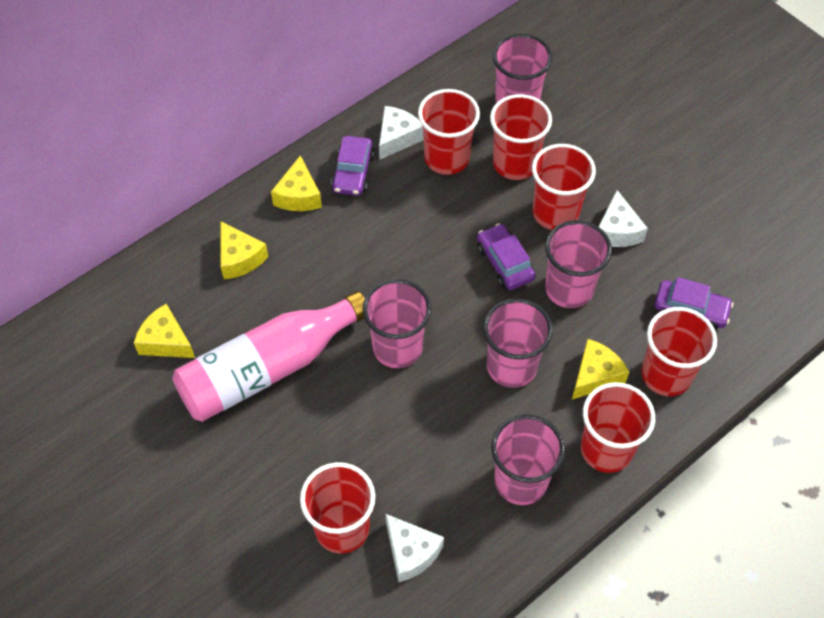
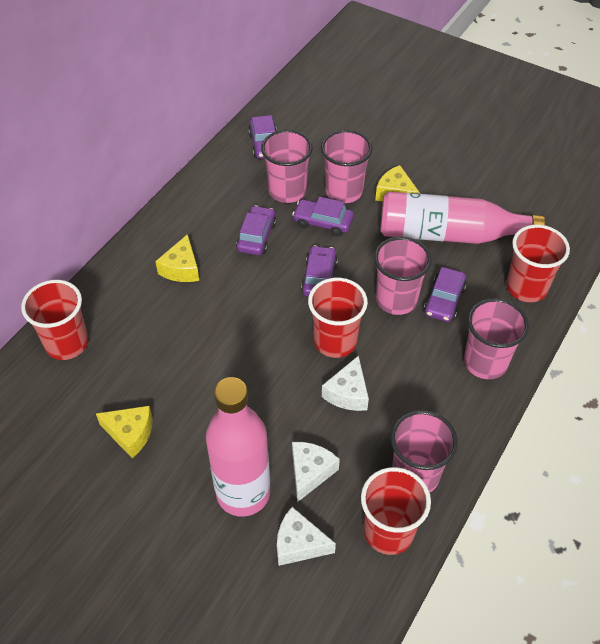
pink bottle: 1 -> 2
purple car: 3 -> 5
red cup: 6 -> 4
yellow cheese: 4 -> 3

